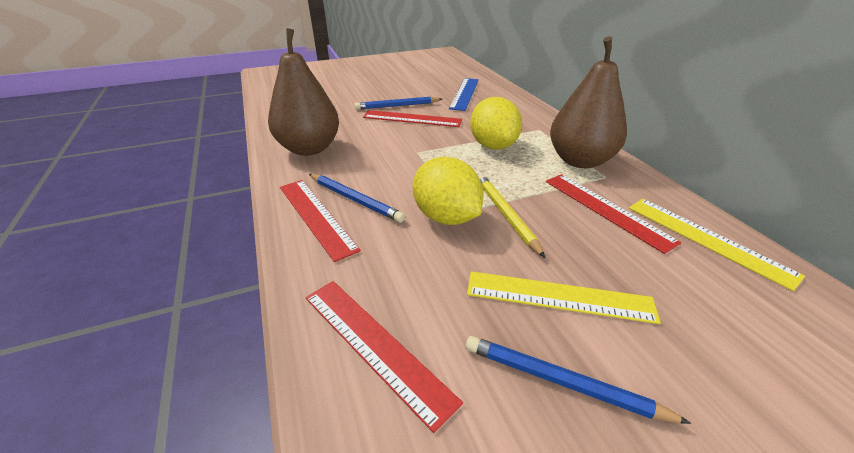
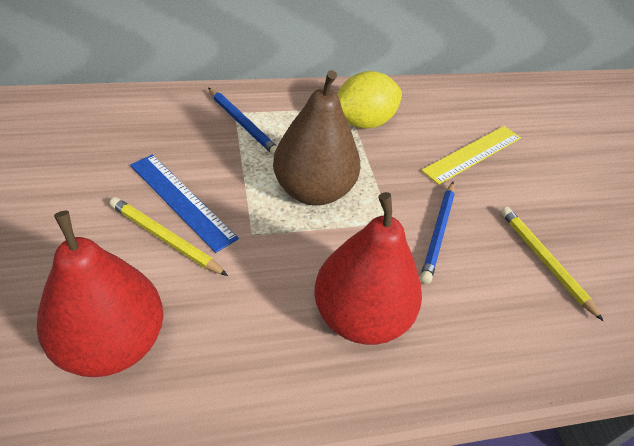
blue pencil: 3 -> 2
brown pear: 2 -> 1
red pear: 0 -> 2
red ruler: 4 -> 0
yellow lemon: 2 -> 1
yellow pencil: 1 -> 2
yellow ruler: 2 -> 1

